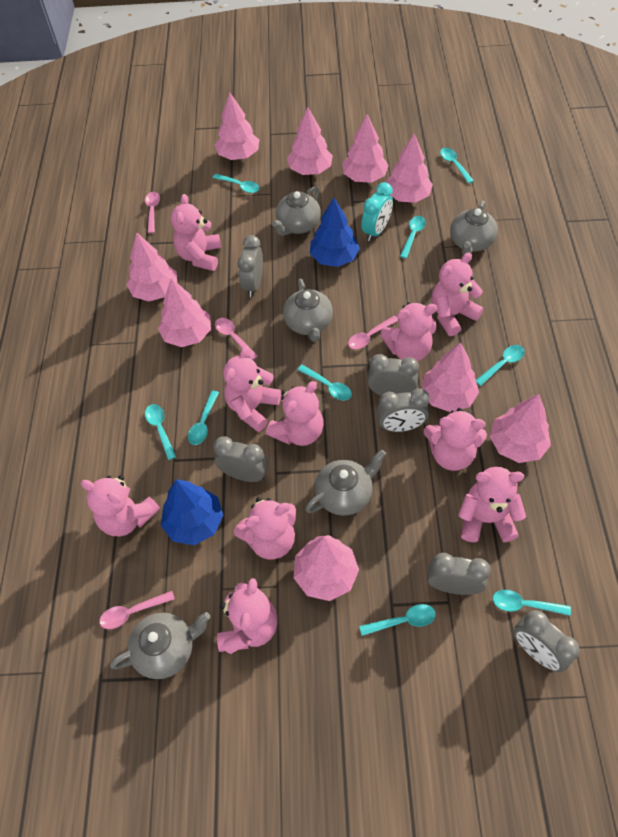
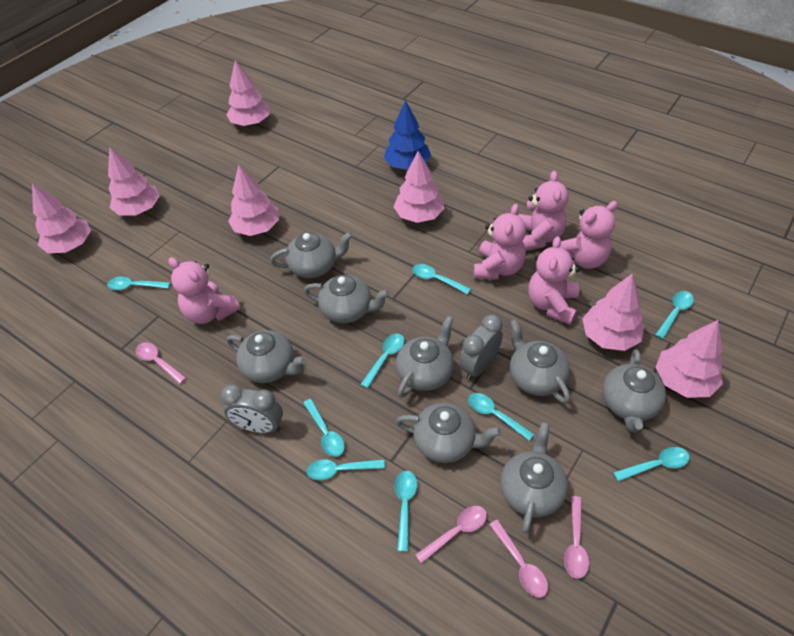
blue tree: 2 -> 1
grey clock: 6 -> 2
grey teapot: 5 -> 8
pink teddy bear: 10 -> 5
pink tree: 9 -> 7
turquoise clock: 1 -> 0

